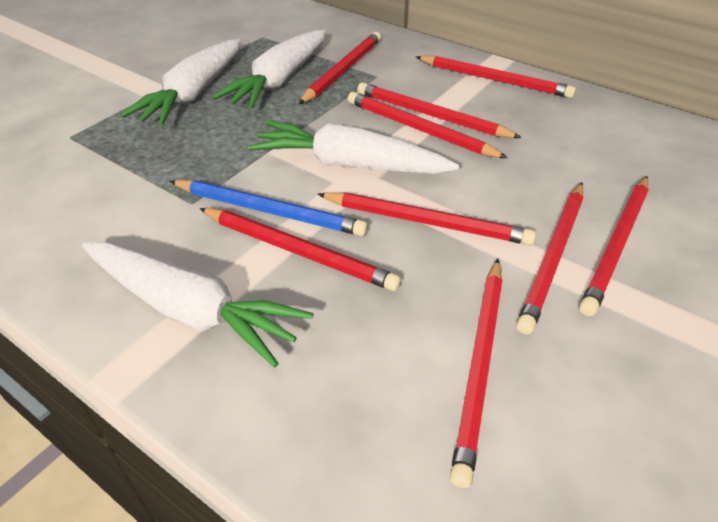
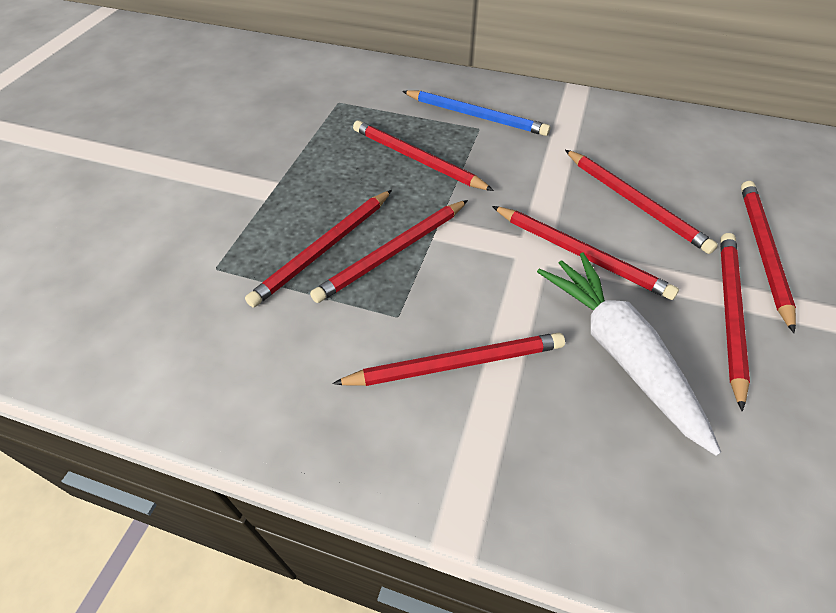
red pencil: 9 -> 8
white carrot: 4 -> 1

